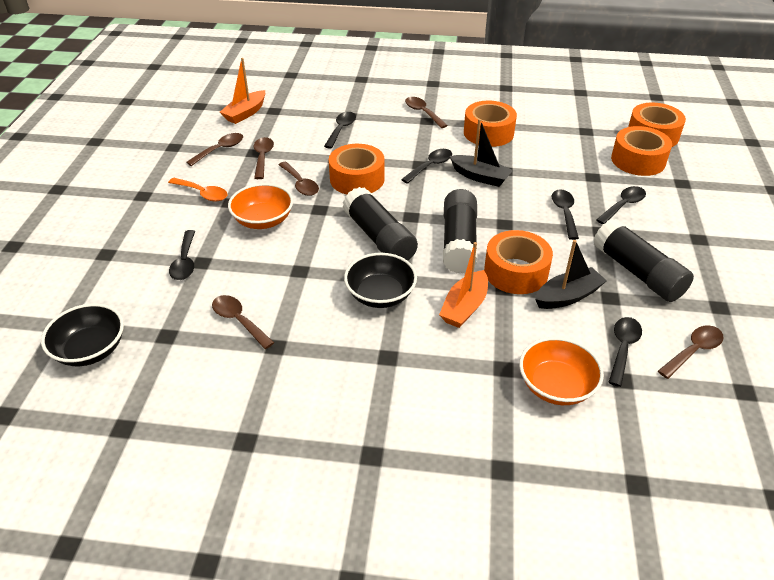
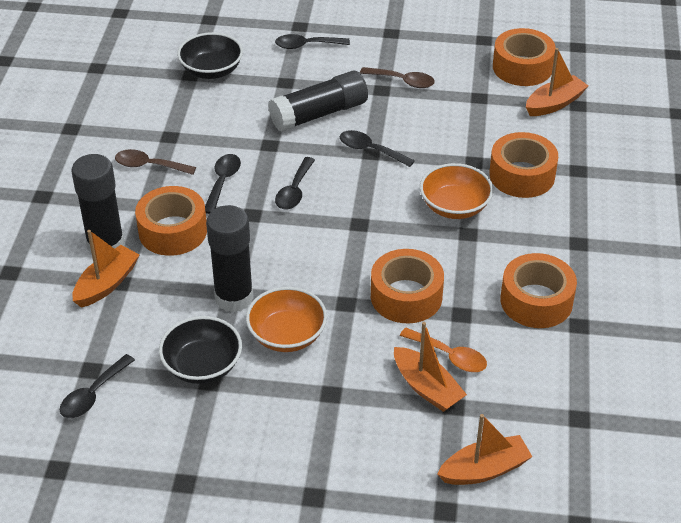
black boat: 2 -> 0
black spoon: 6 -> 5
brown spoon: 6 -> 2
orange boat: 2 -> 4

